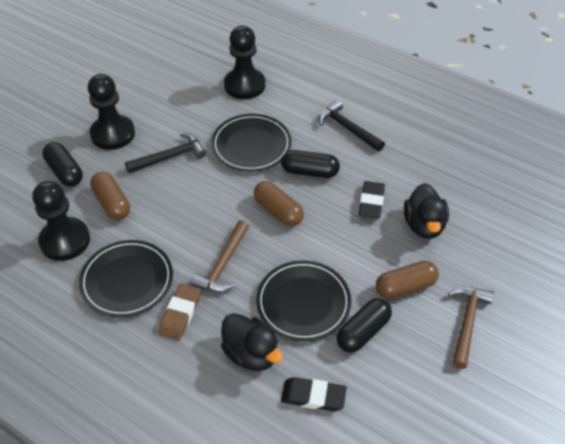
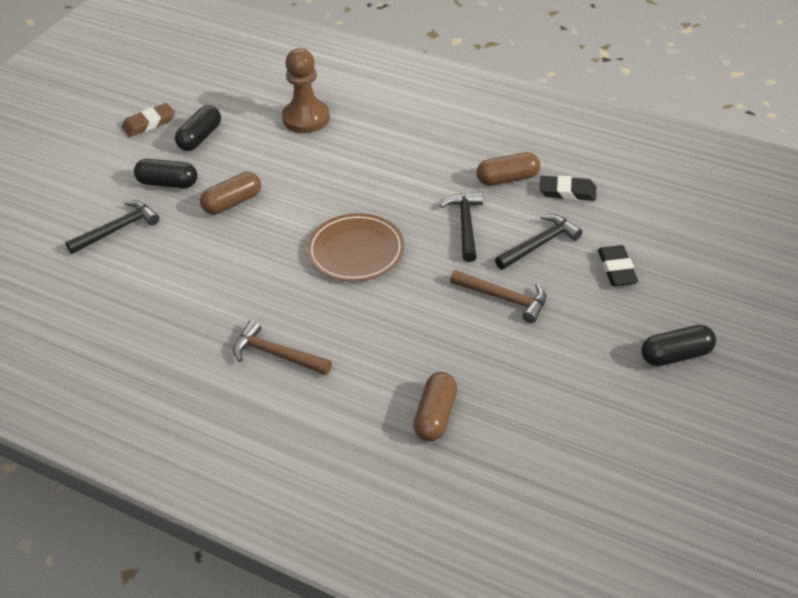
black duck: 2 -> 0
black hammer: 2 -> 3
black pawn: 3 -> 0
black plate: 3 -> 0
brown pawn: 0 -> 1
brown plate: 0 -> 1

